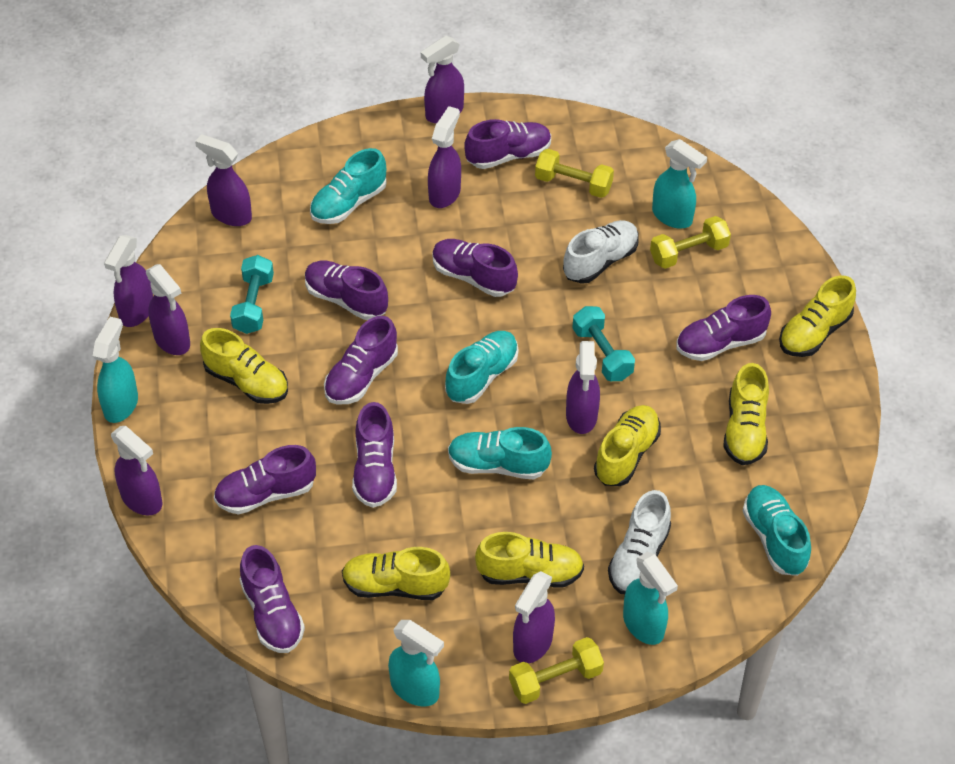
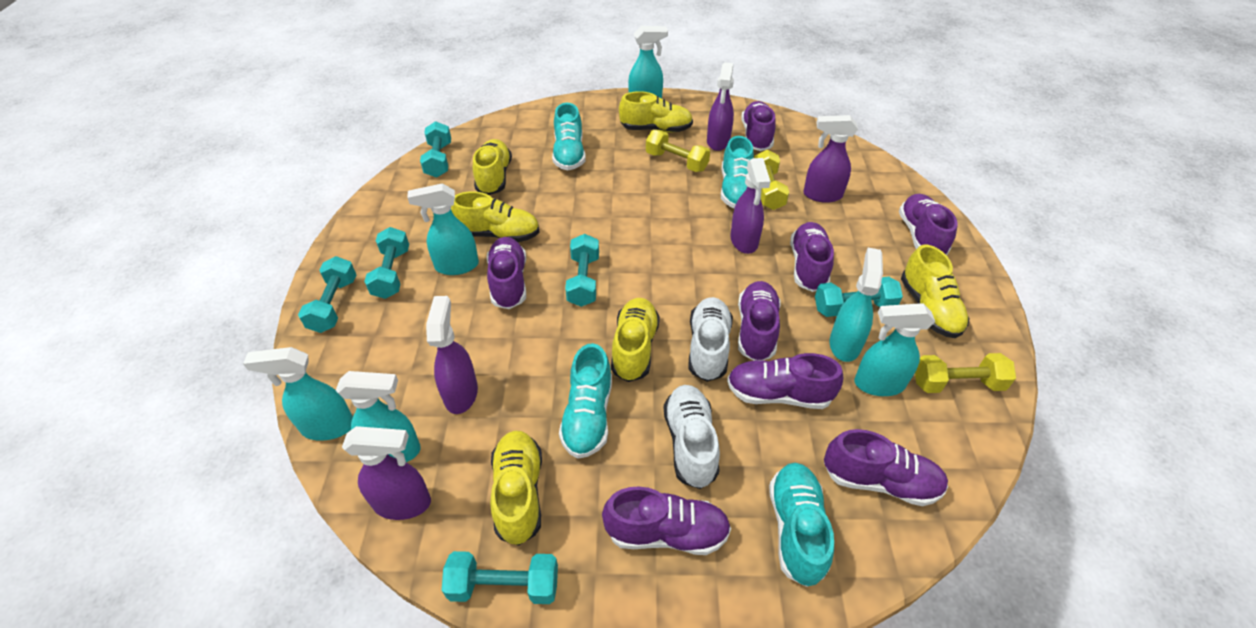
purple spray bottle: 8 -> 5
turquoise dumbbell: 2 -> 6
turquoise spray bottle: 4 -> 6

